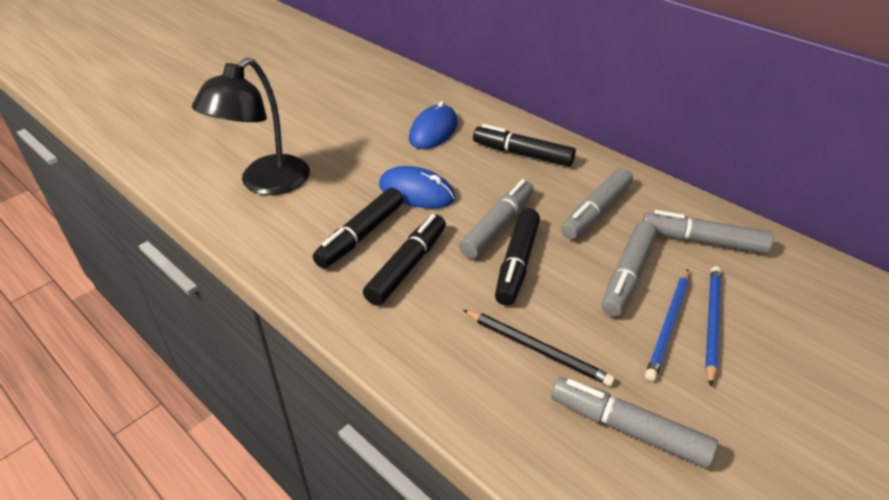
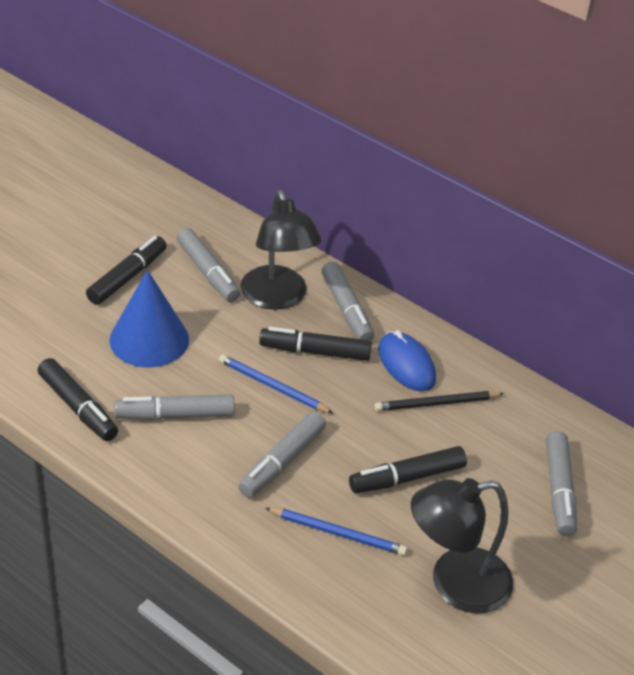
black lamp: 1 -> 2
blue cone: 0 -> 1
blue mouse: 2 -> 1

